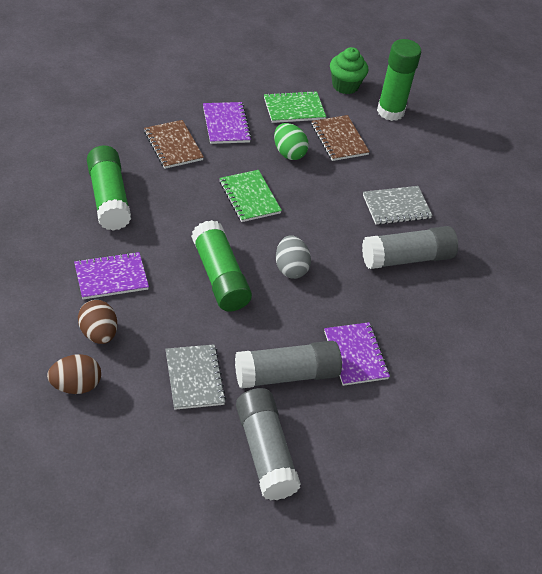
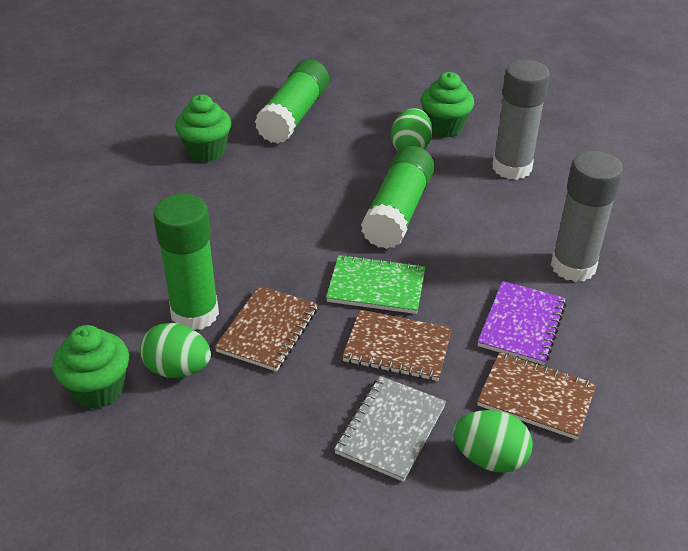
brown egg: 2 -> 0
brown notebook: 2 -> 3
green cupcake: 1 -> 3
green egg: 1 -> 3
green notebook: 2 -> 1
grey egg: 1 -> 0
grey glue stick: 3 -> 2
grey notebook: 2 -> 1
purple notebook: 3 -> 1

